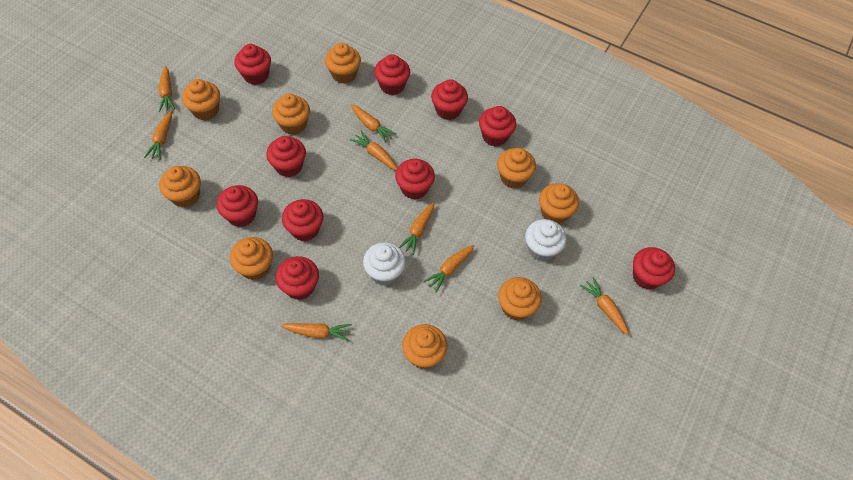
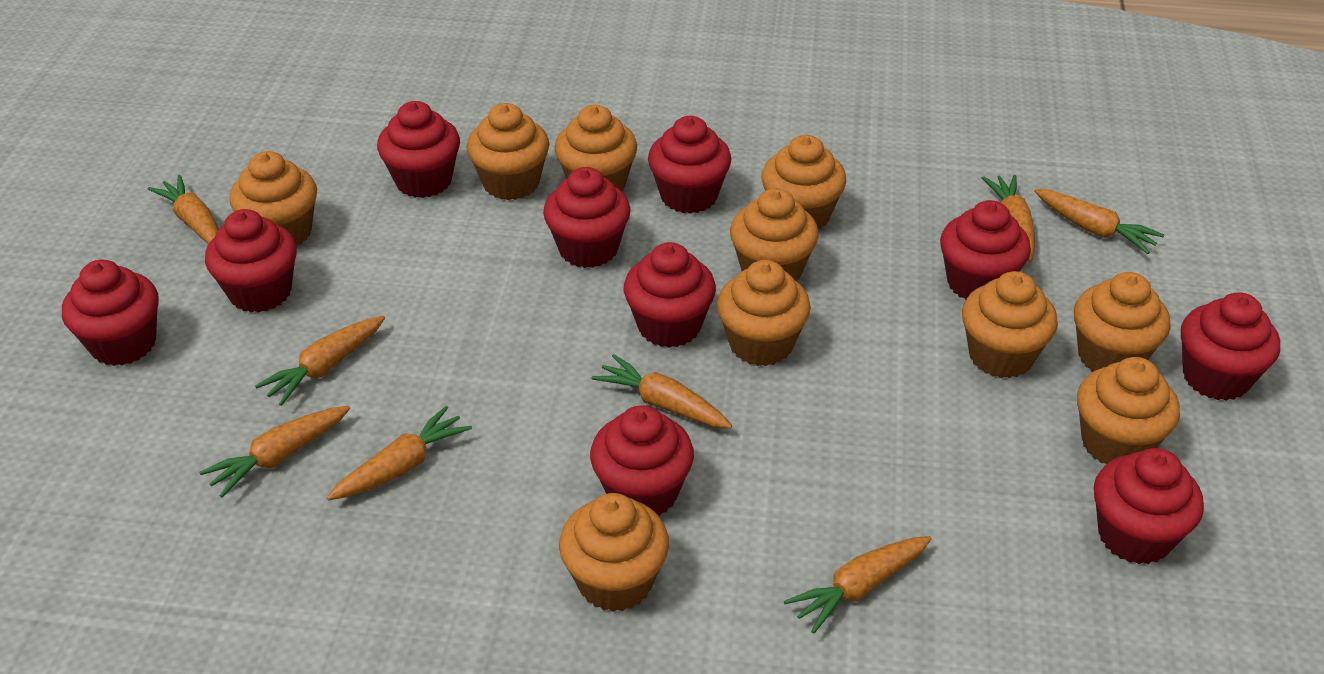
orange cupcake: 9 -> 10
white cupcake: 2 -> 0

